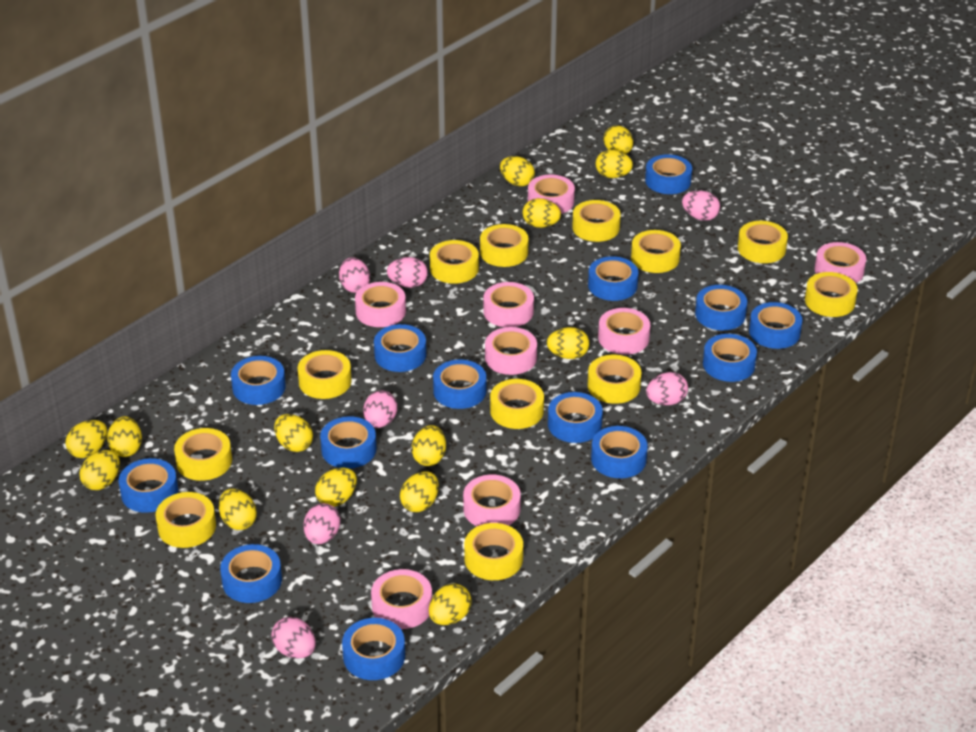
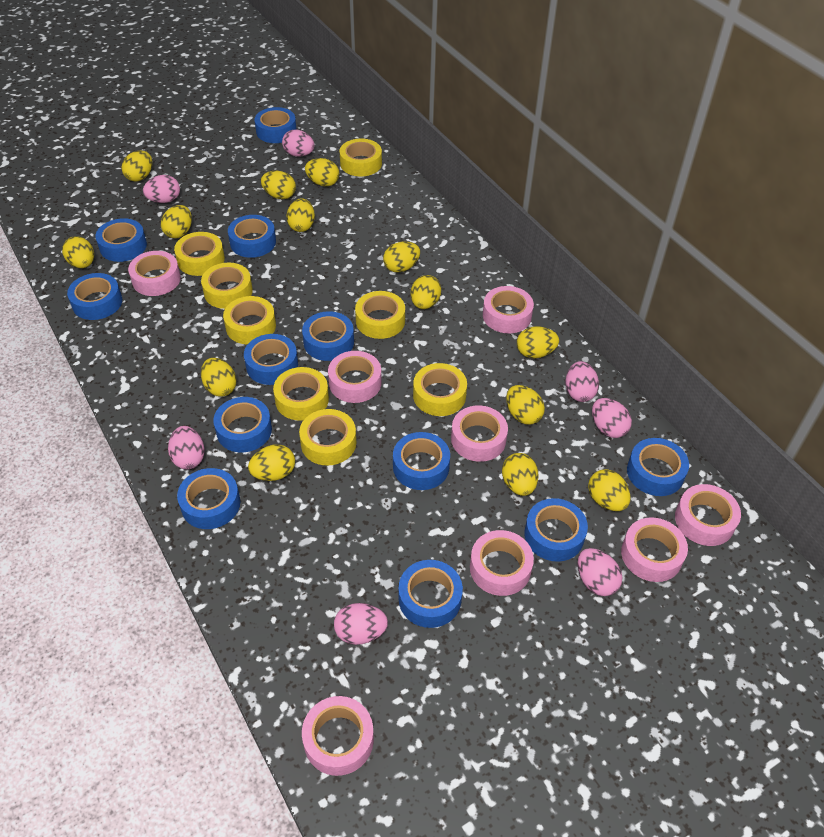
blue tape: 14 -> 12
yellow tape: 12 -> 8

